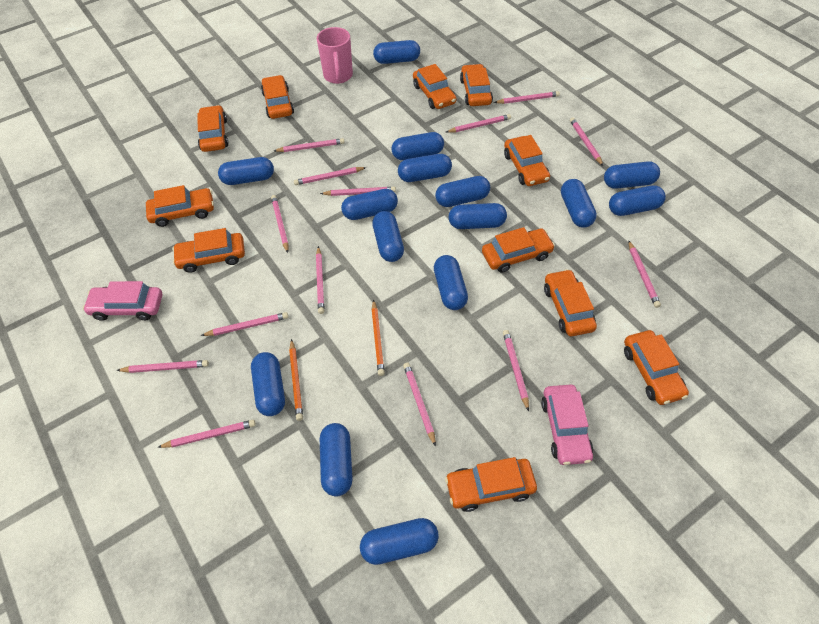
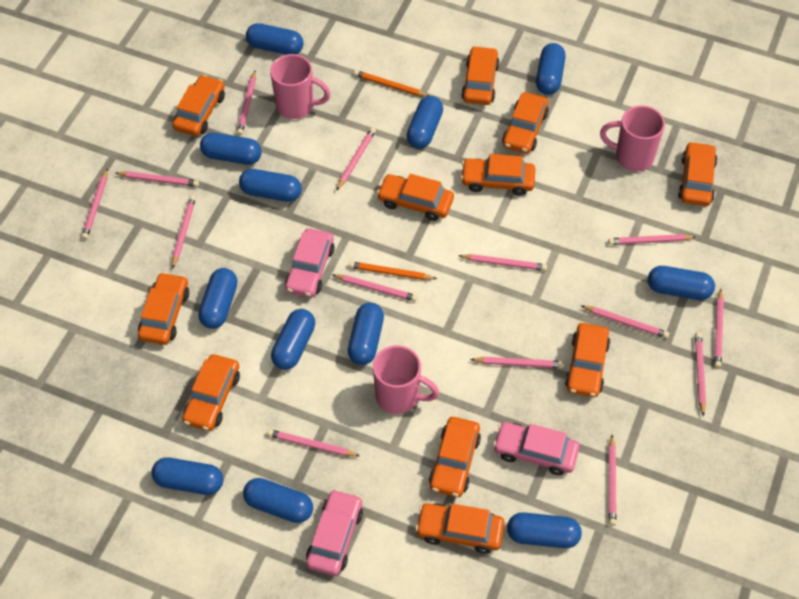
blue capsule: 15 -> 12
pink car: 2 -> 3
pink mug: 1 -> 3

